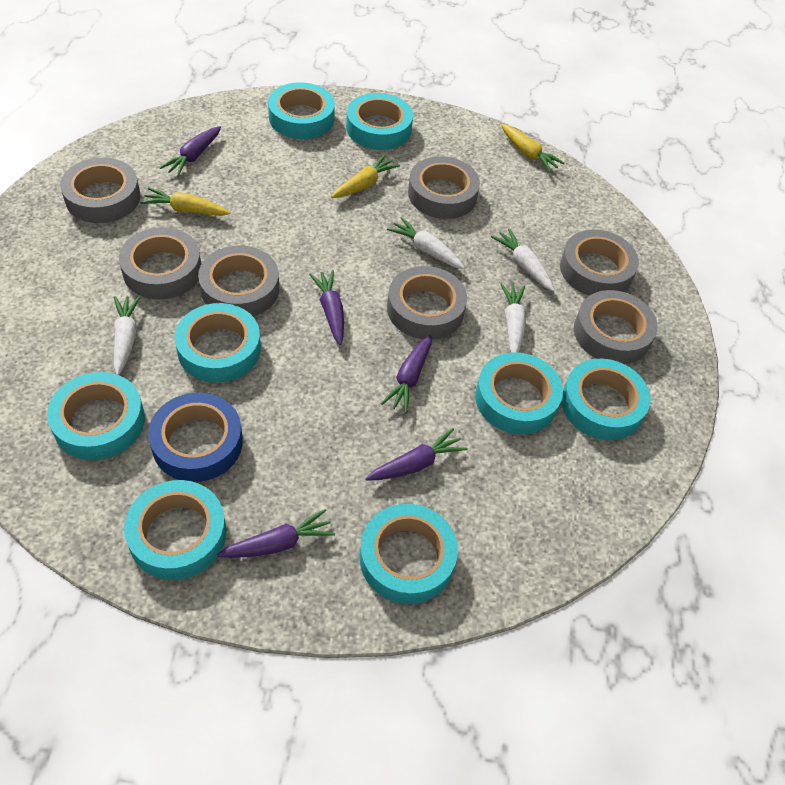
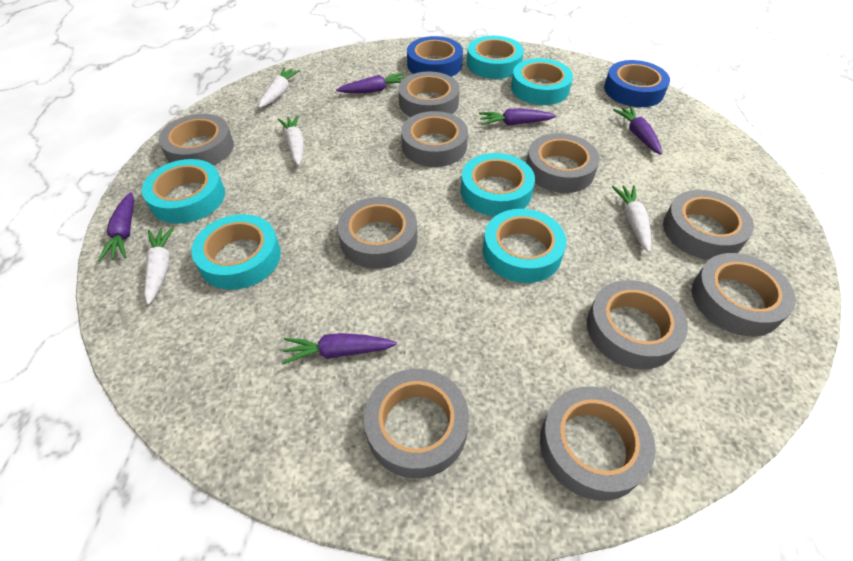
blue tape: 1 -> 2
grey tape: 7 -> 10
turquoise tape: 8 -> 6
yellow carrot: 3 -> 0

